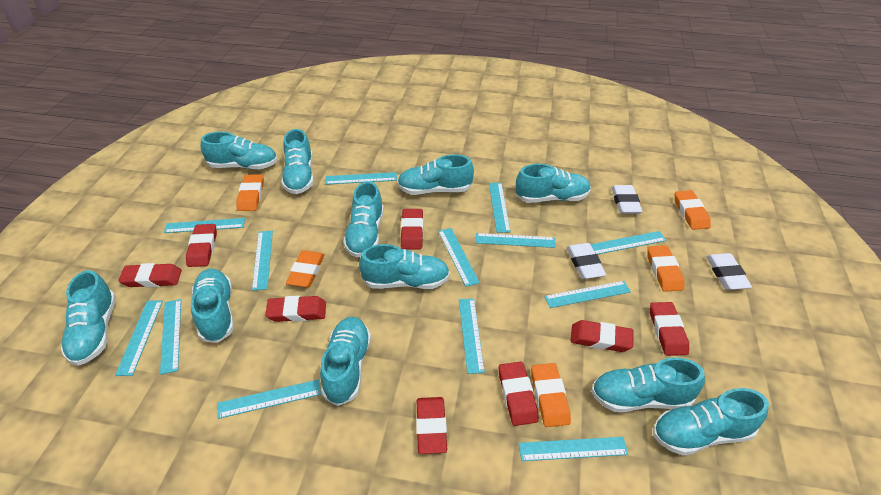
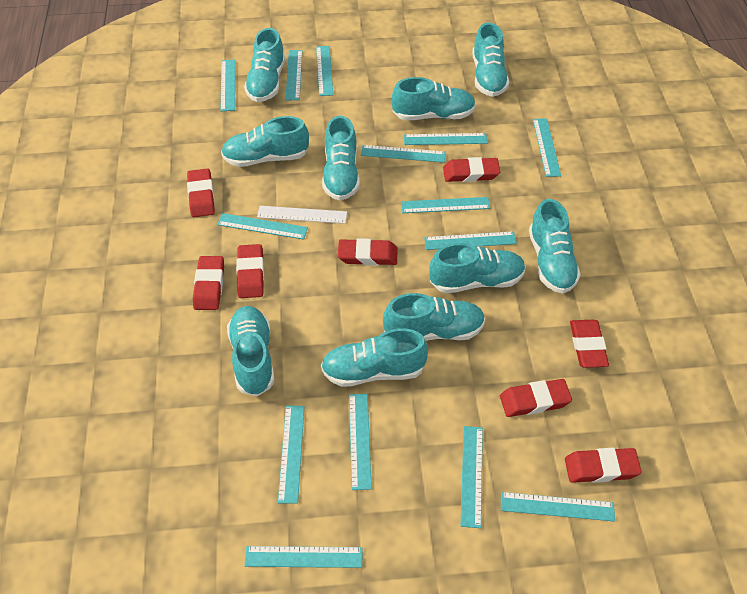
orange eraser: 5 -> 0
turquoise ruler: 13 -> 14
turquoise shoe: 11 -> 10
white eraser: 3 -> 0
white ruler: 0 -> 1

